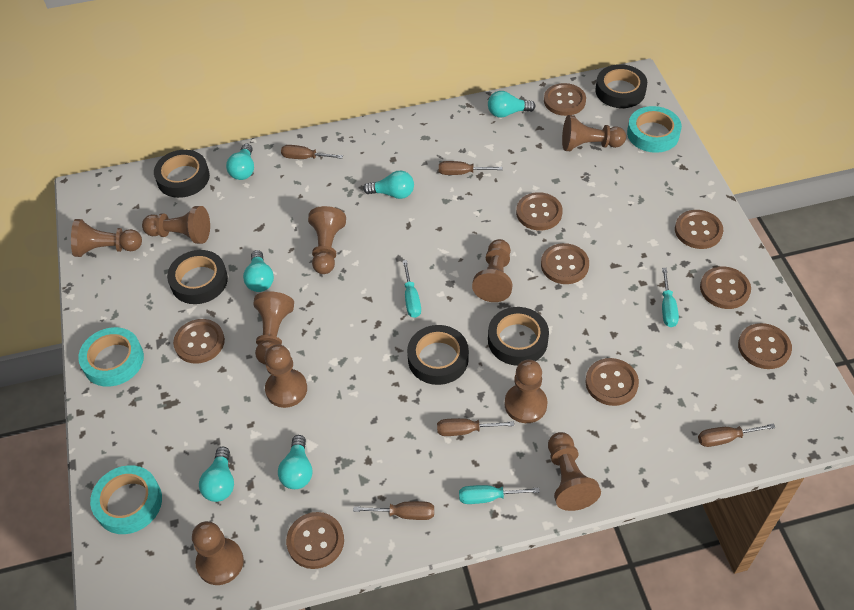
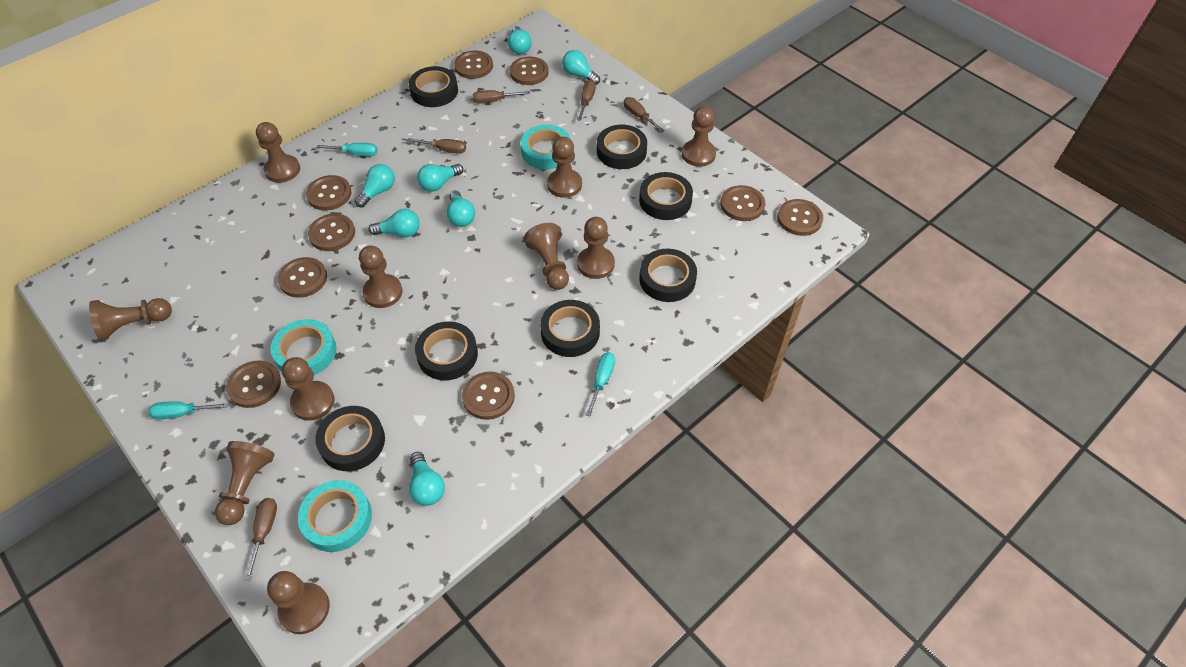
black tape: 5 -> 7
turquoise light bulb: 6 -> 7

